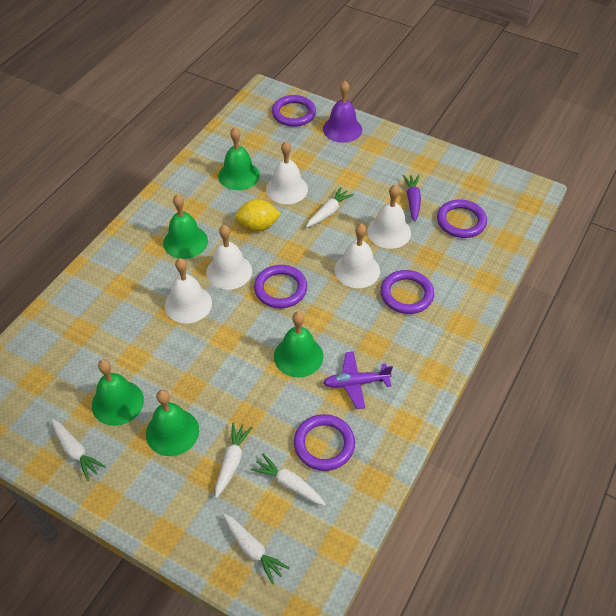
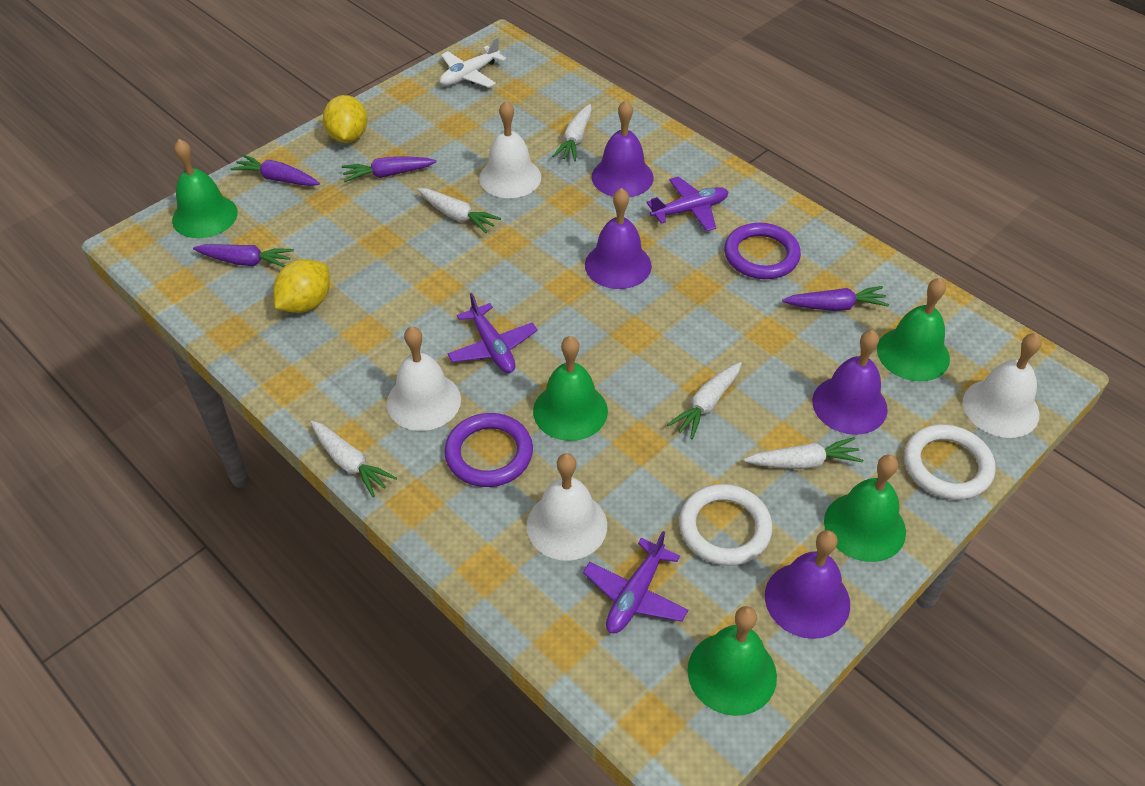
purple bell: 1 -> 4
purple carrot: 1 -> 4
purple plane: 1 -> 3
purple ring: 5 -> 2
white bell: 5 -> 4
white plane: 0 -> 1
white ring: 0 -> 2
yellow lemon: 1 -> 2

